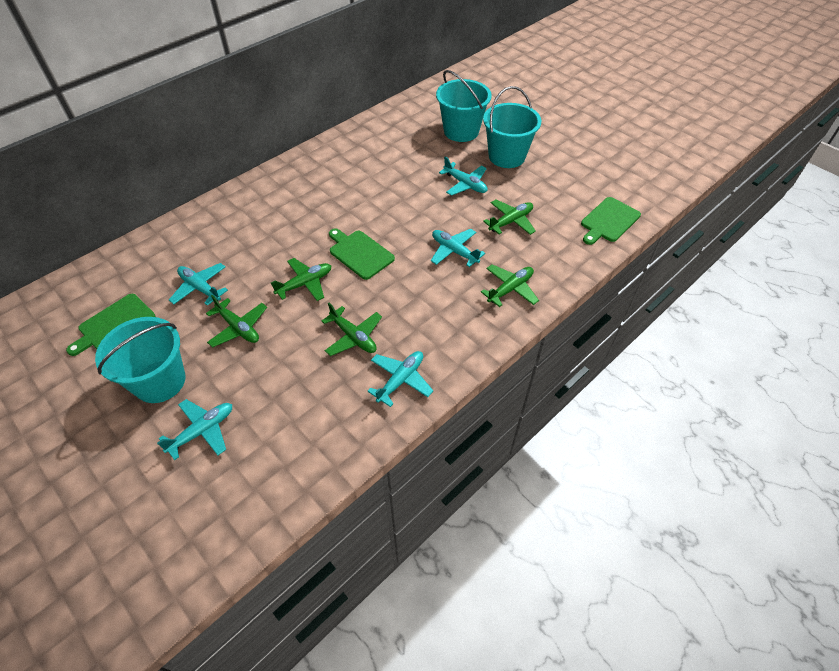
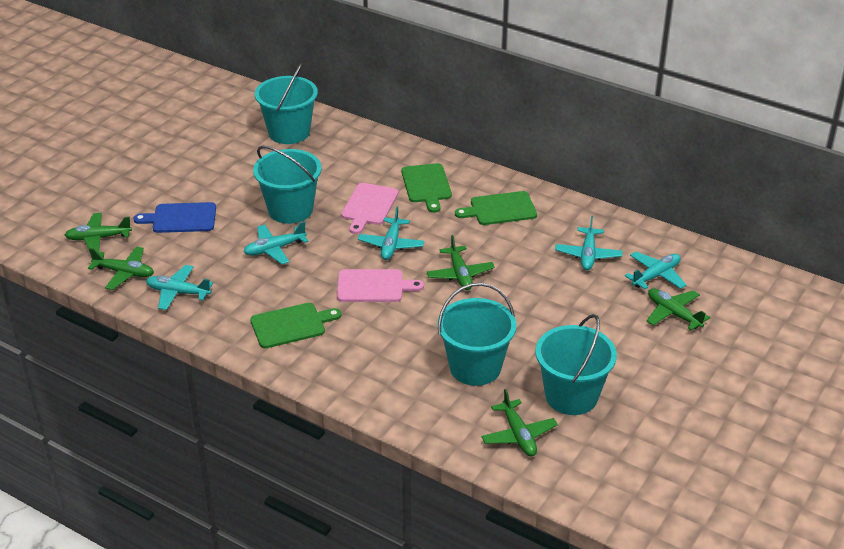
blue cutting board: 0 -> 1
pink cutting board: 0 -> 2
turquoise bucket: 3 -> 4

